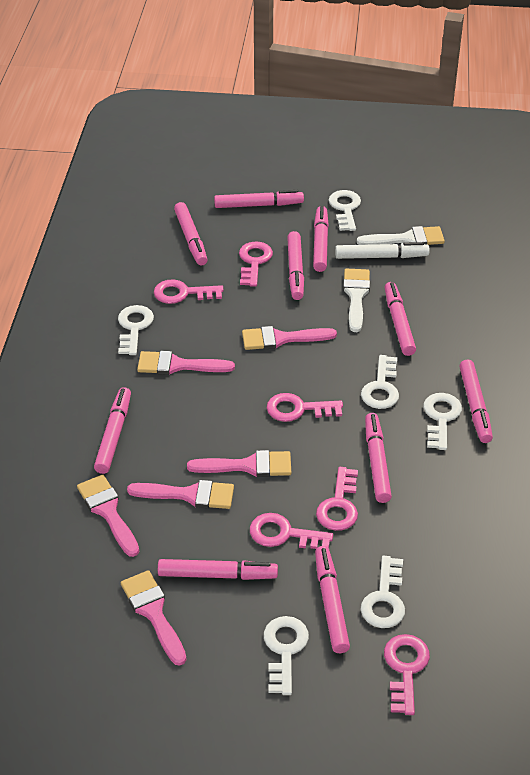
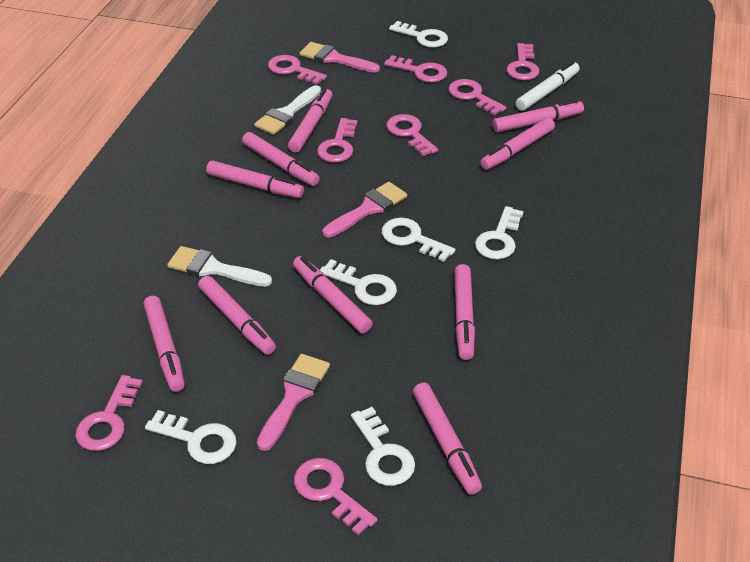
pink brush: 6 -> 3
pink key: 6 -> 8

